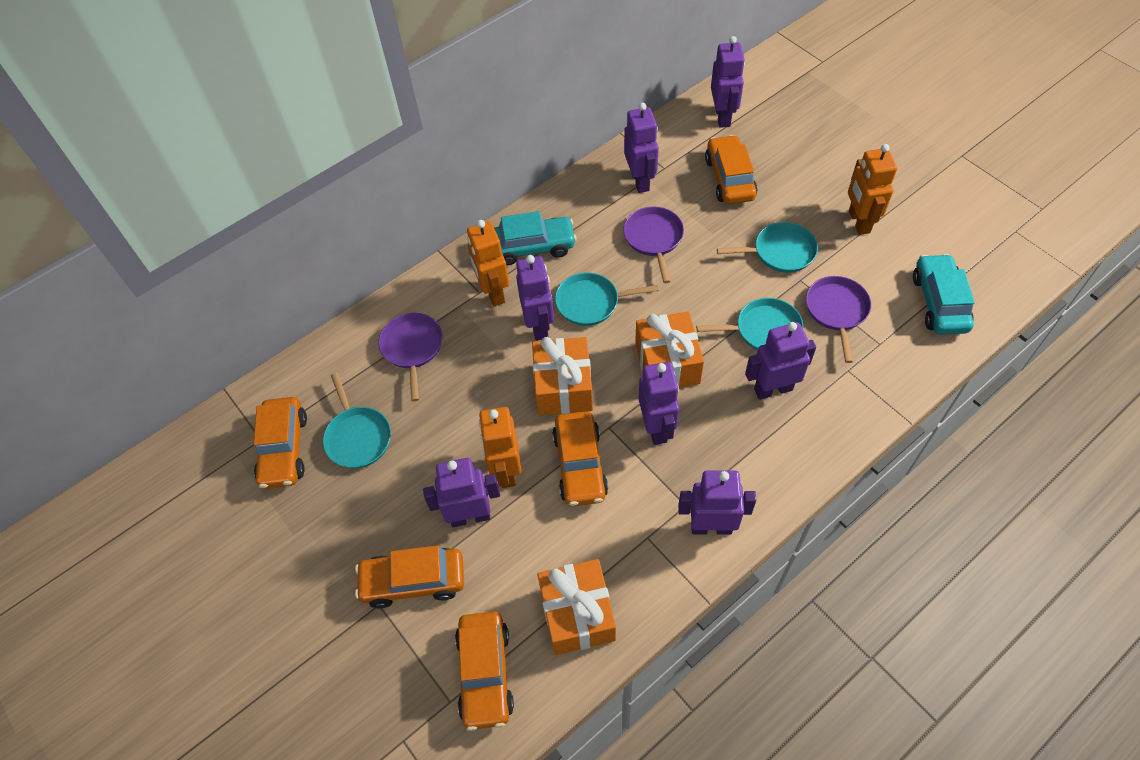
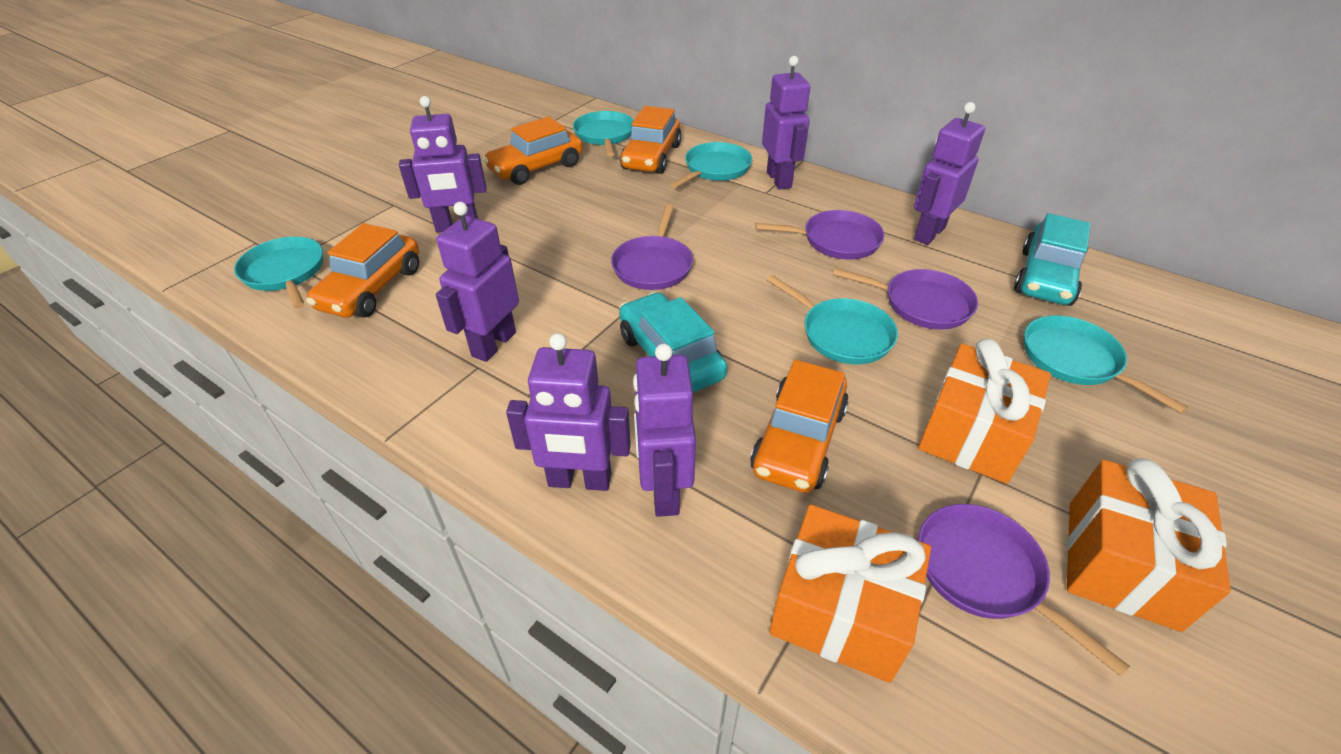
orange car: 5 -> 4
orange robot: 3 -> 0
purple pan: 3 -> 4
purple robot: 7 -> 6
turquoise pan: 4 -> 5

